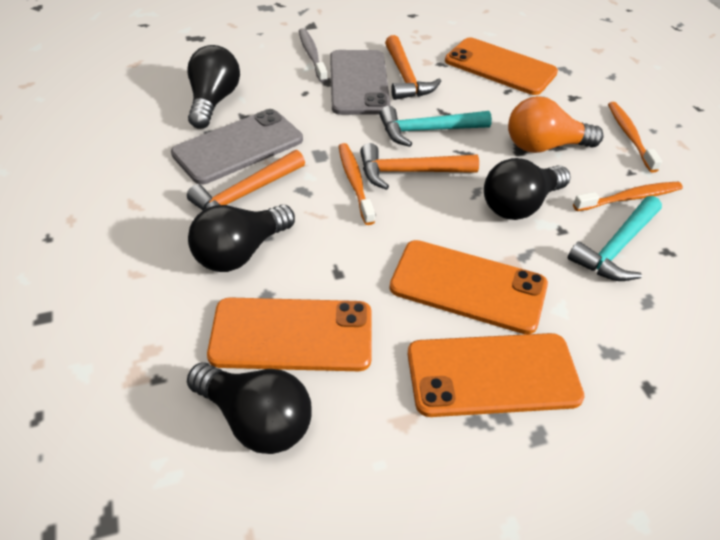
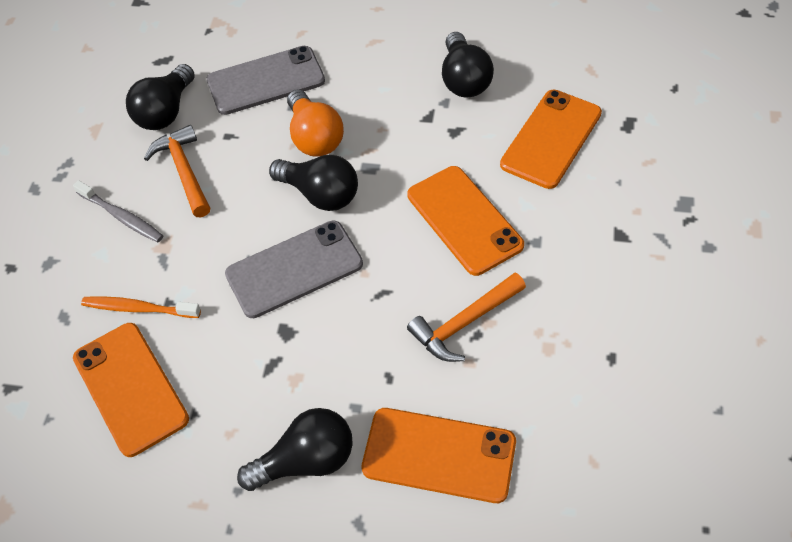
orange hammer: 3 -> 2
orange toothbrush: 3 -> 1
turquoise hammer: 2 -> 0

